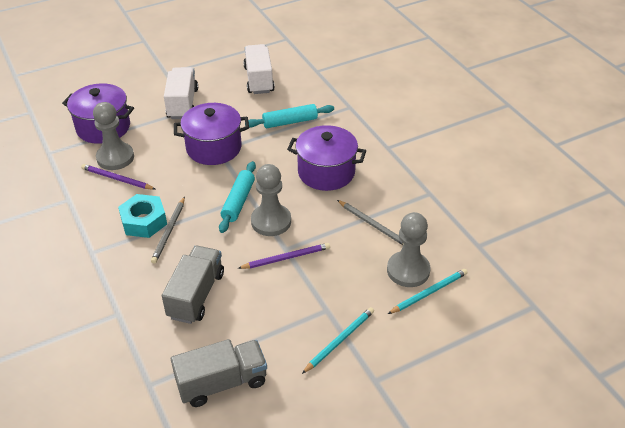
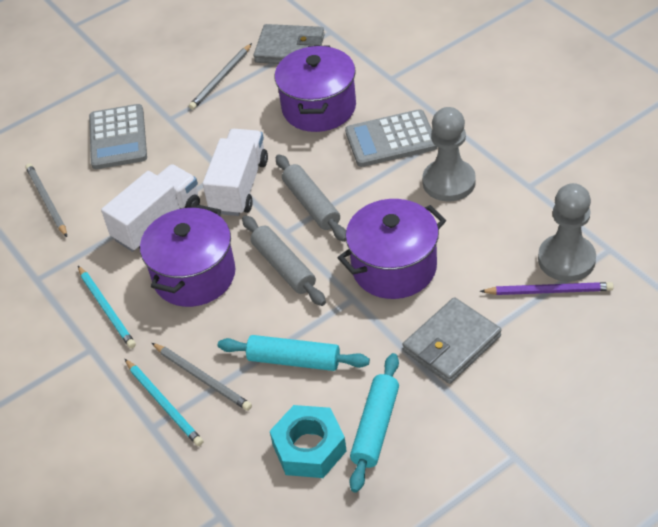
grey calculator: 0 -> 2
grey pawn: 3 -> 2
grey pencil: 2 -> 3
grey rolling pin: 0 -> 2
grey truck: 2 -> 0
grey wallet: 0 -> 2
purple pencil: 2 -> 1

